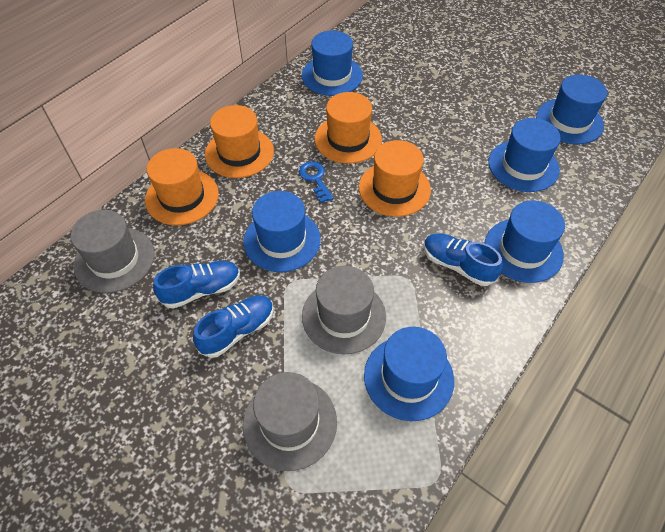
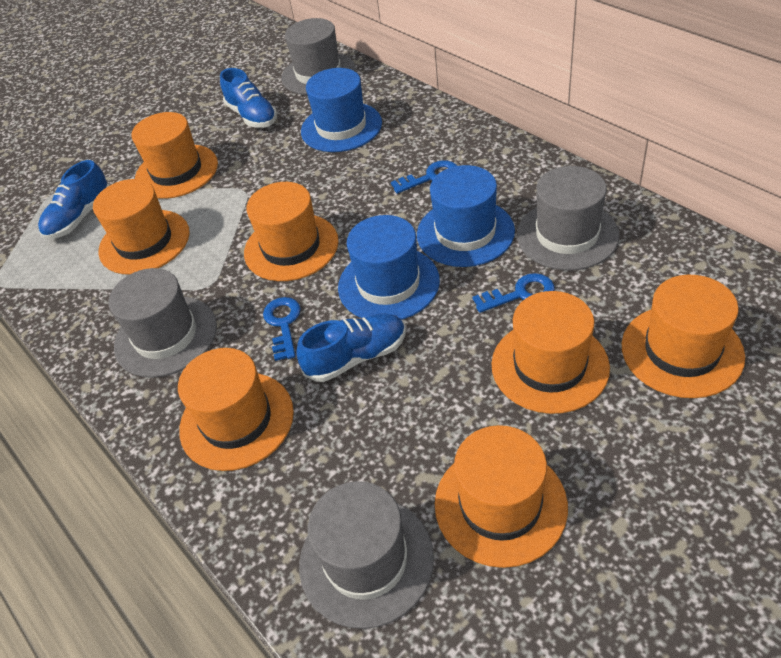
blue hat: 6 -> 3
blue key: 1 -> 3
grey hat: 3 -> 4
orange hat: 4 -> 7

